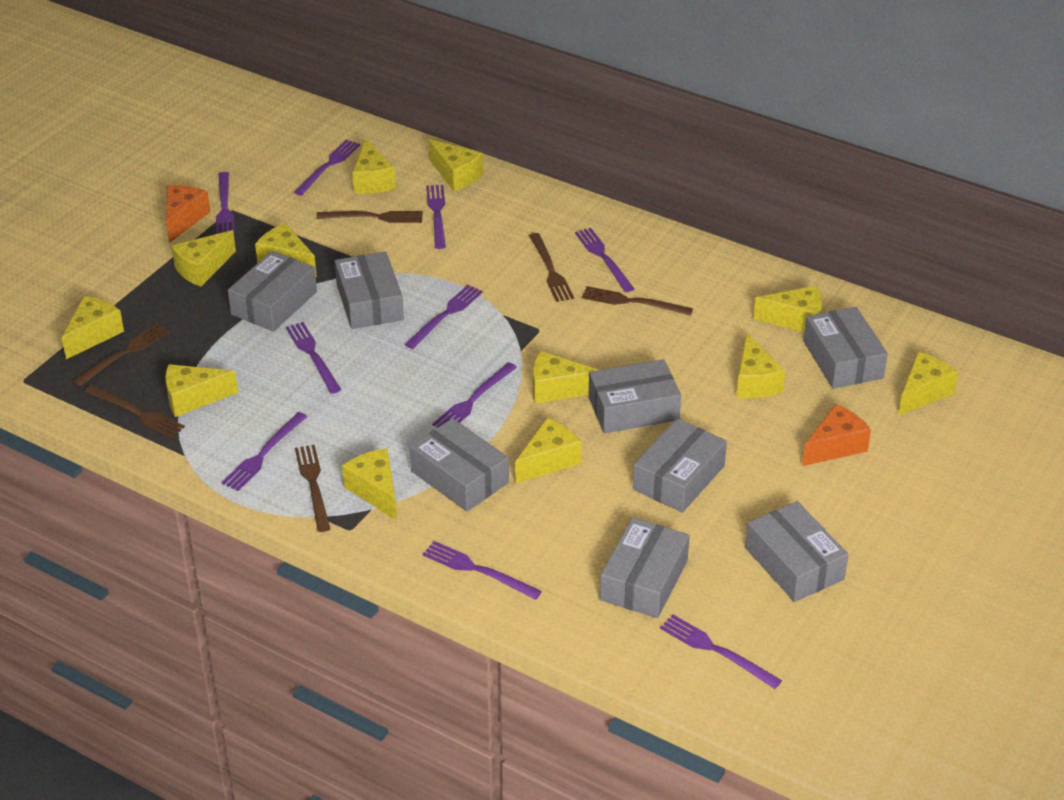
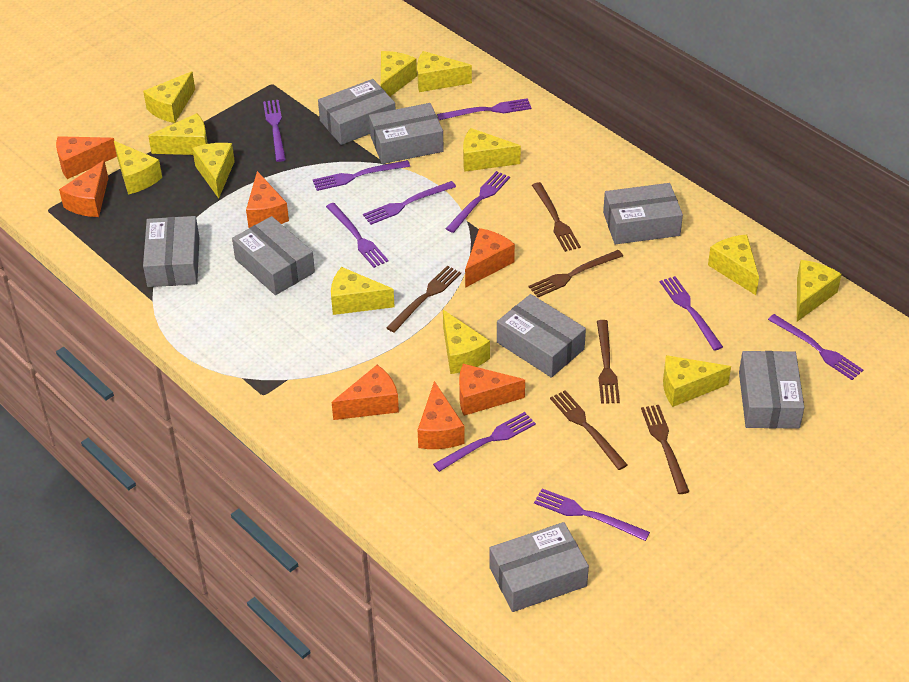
orange cheese: 2 -> 7

